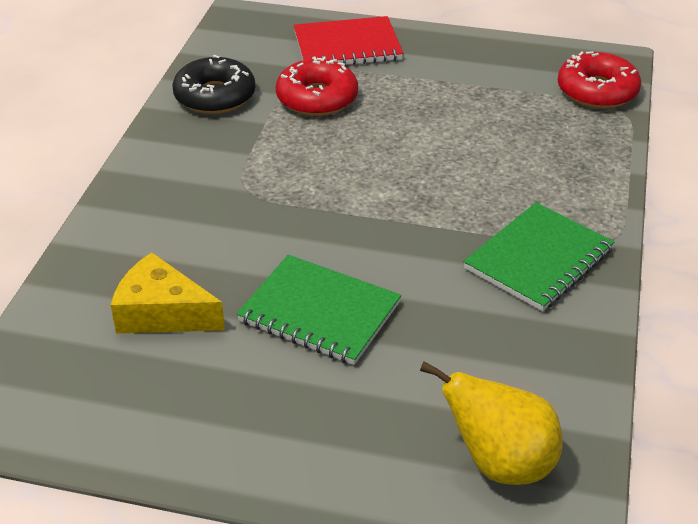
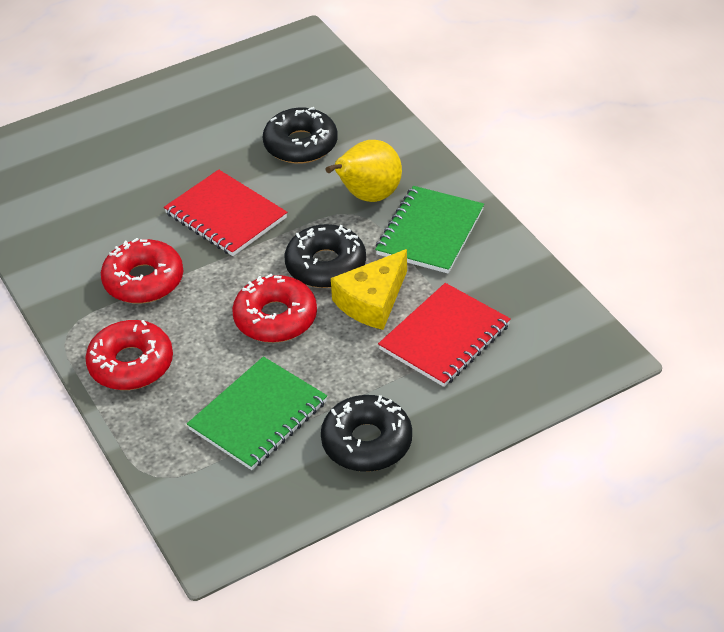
black donut: 1 -> 3
red donut: 2 -> 3
red notebook: 1 -> 2

